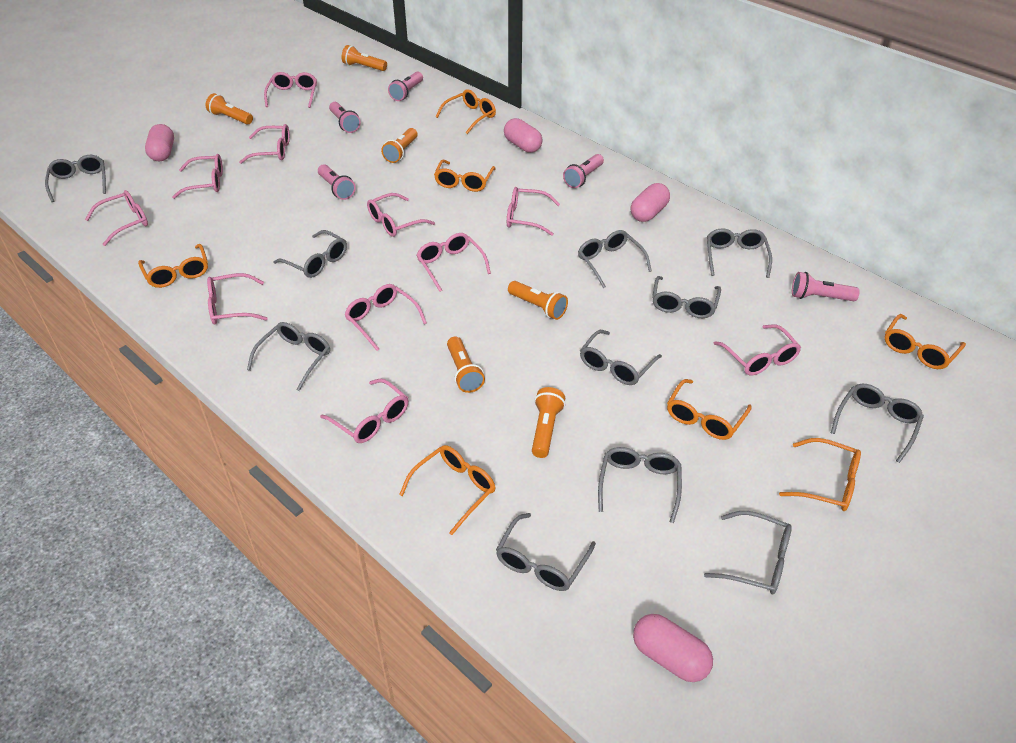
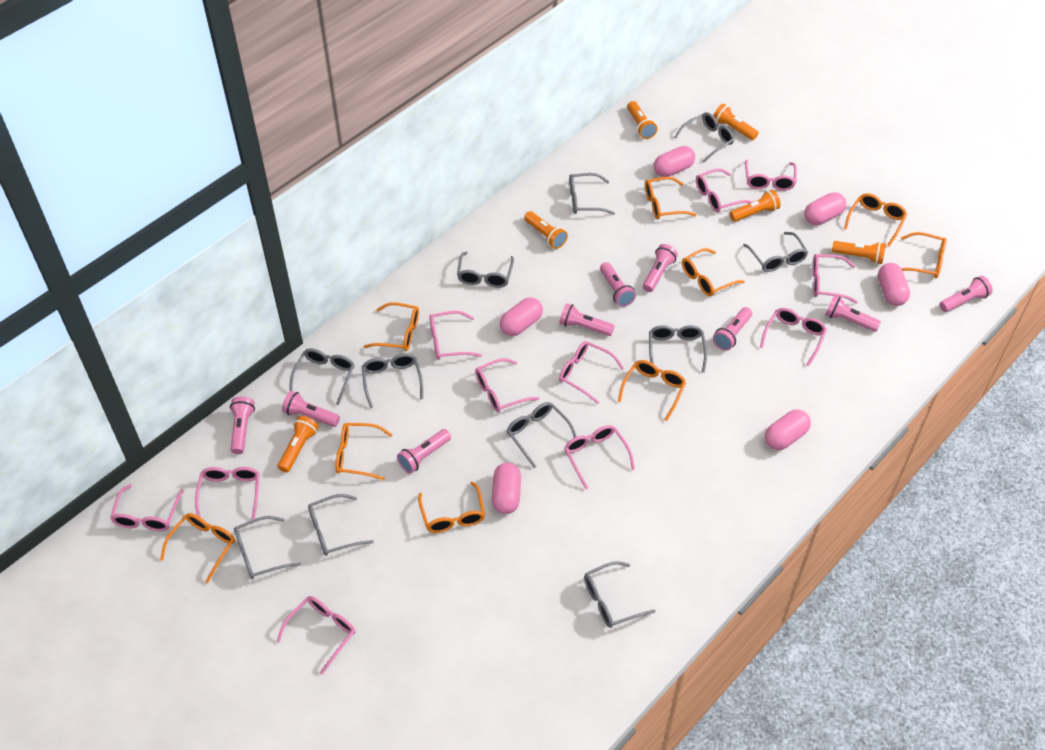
orange glasses: 7 -> 9
pink capsule: 4 -> 6
pink flashlight: 5 -> 9

